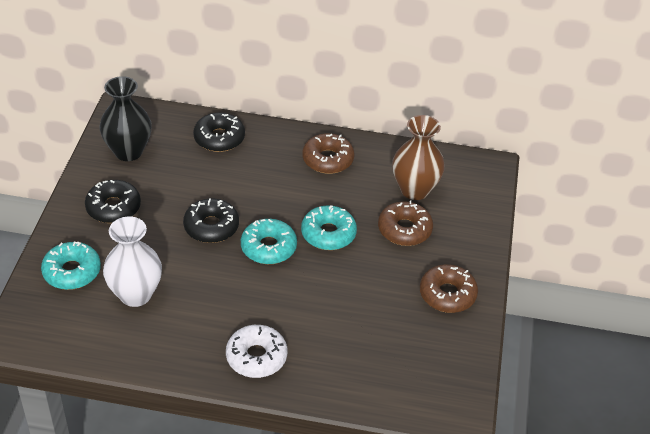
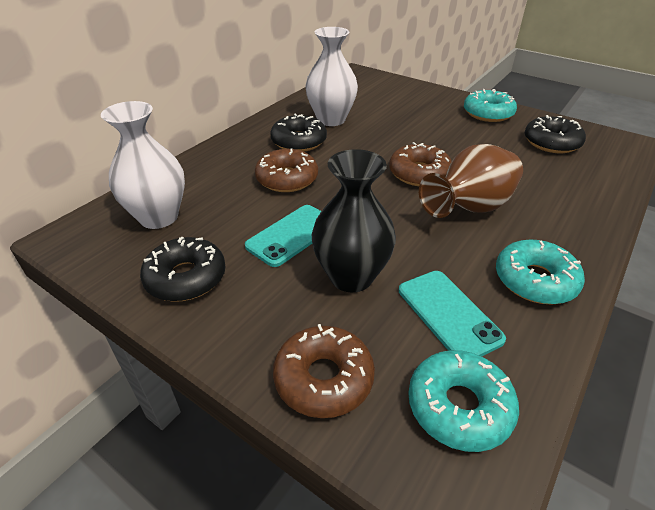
turquoise phone: 0 -> 2
white donut: 1 -> 0
white vase: 1 -> 2

